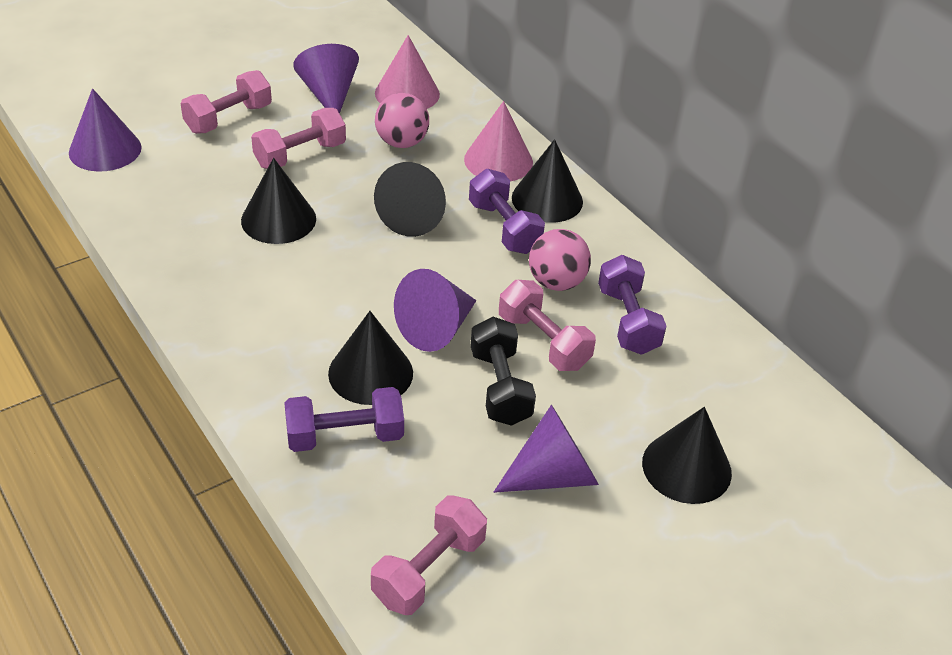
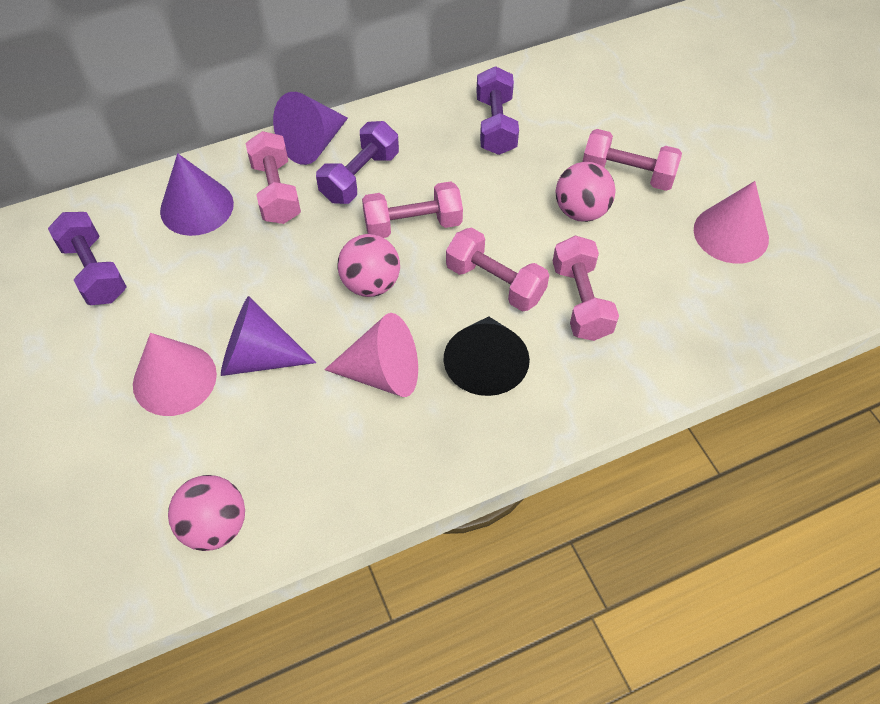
black cone: 5 -> 1
black dumbbell: 1 -> 0
pink ball: 2 -> 3
pink cone: 2 -> 3
pink dumbbell: 4 -> 5
purple cone: 4 -> 3

